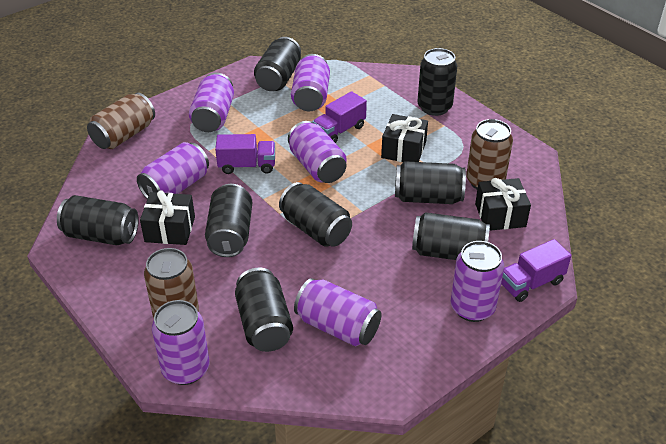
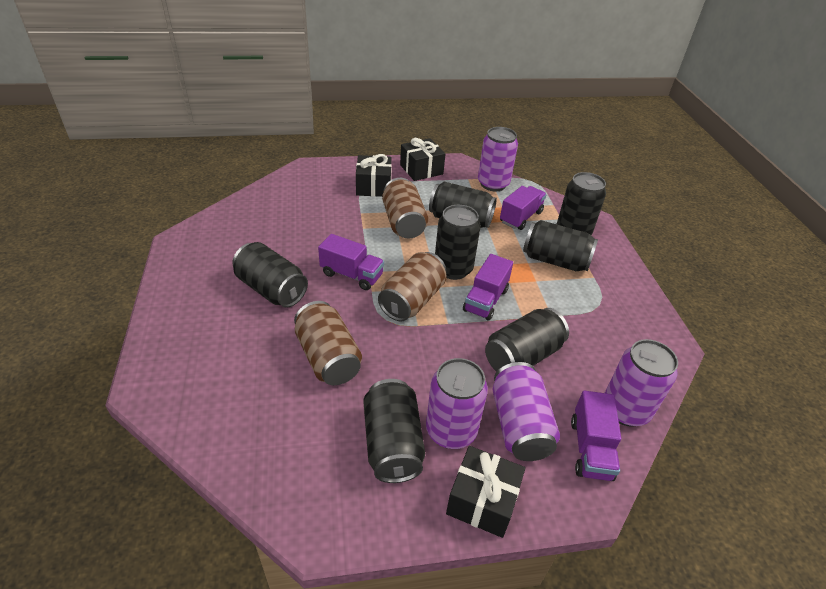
black can: 8 -> 7
purple can: 7 -> 4
purple truck: 3 -> 4

